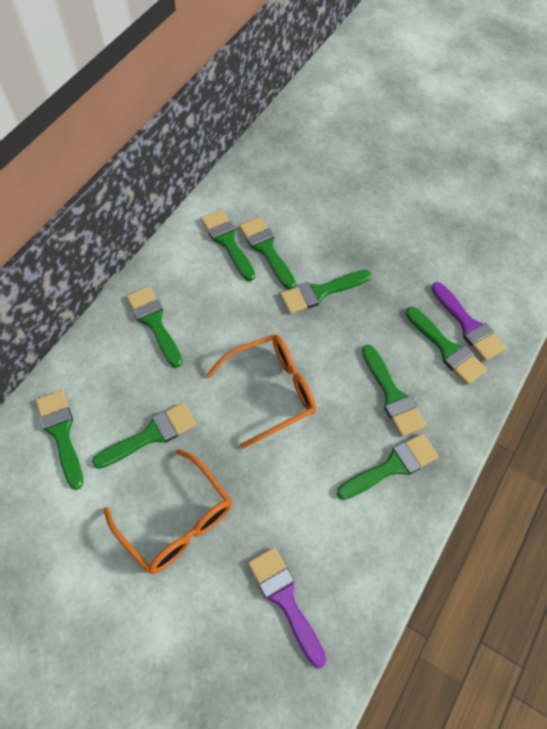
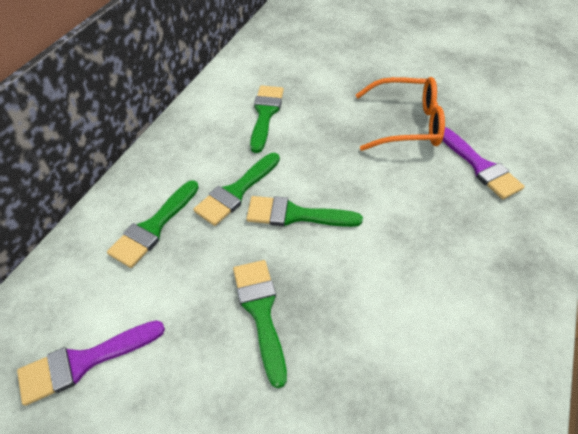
green brush: 9 -> 5
orange glasses: 2 -> 1

